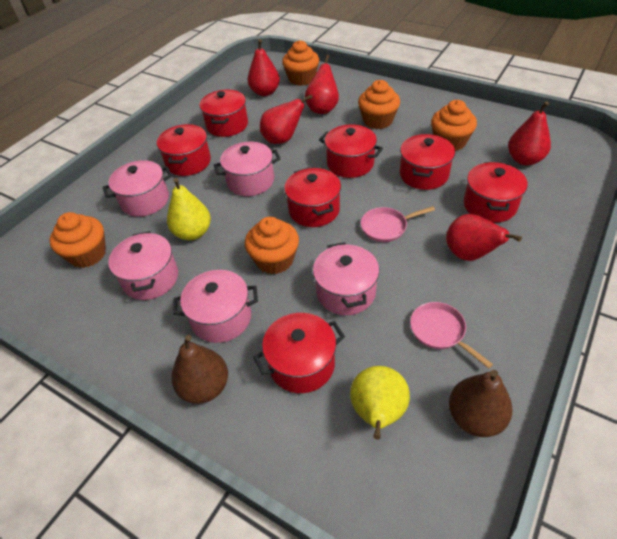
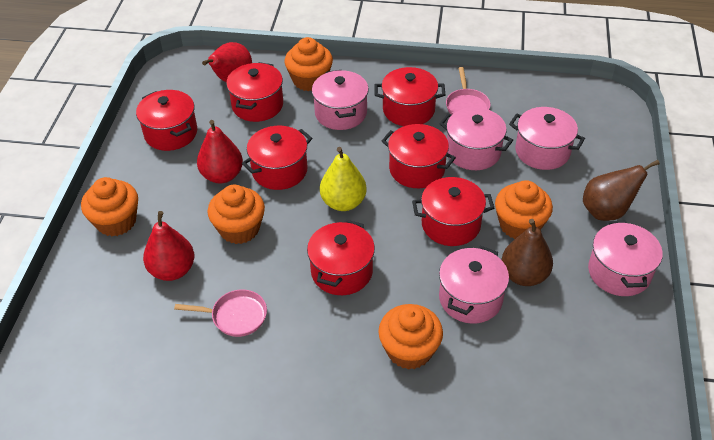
red pear: 5 -> 3
yellow pear: 2 -> 1

